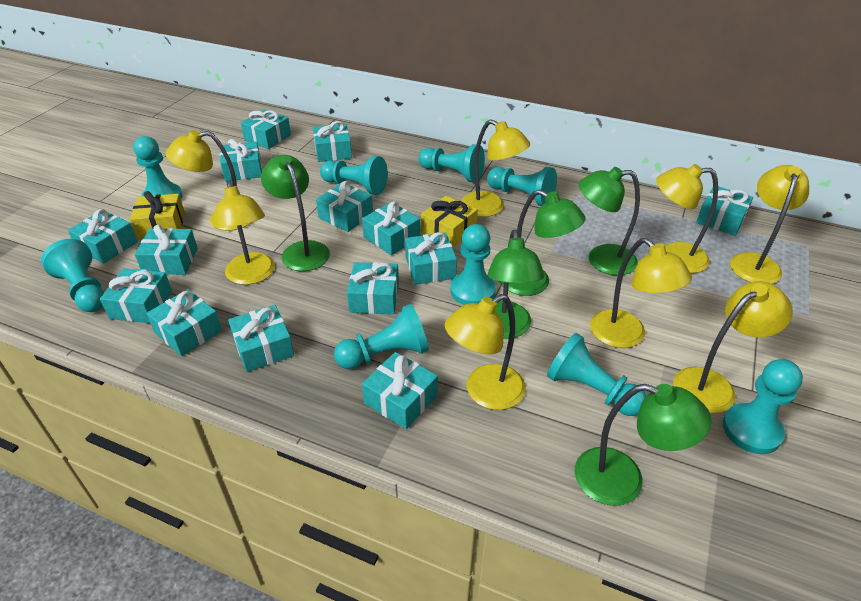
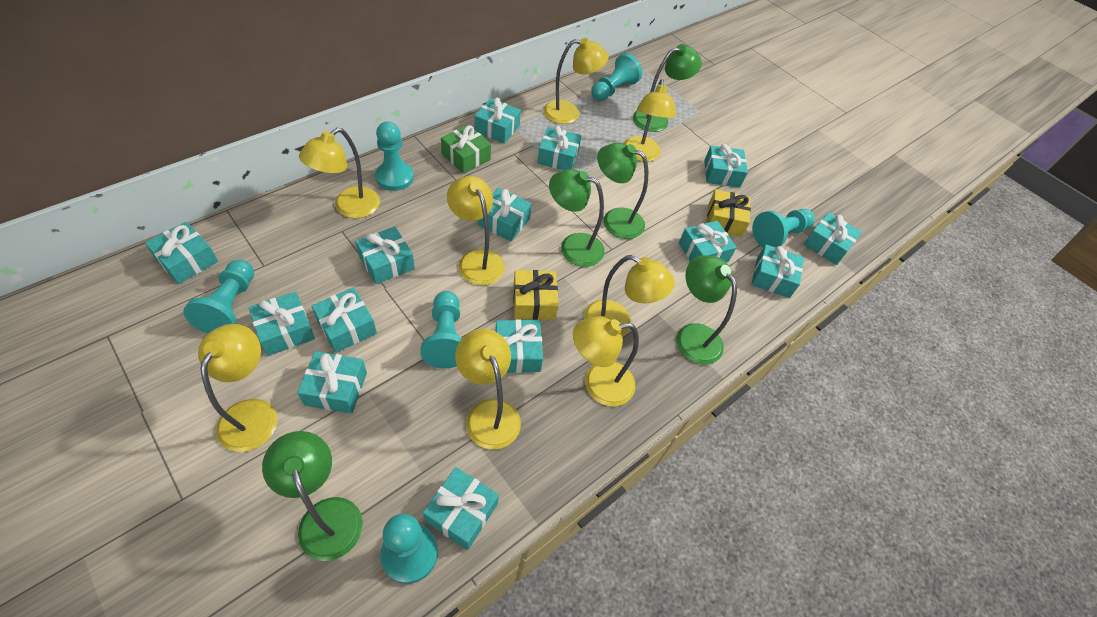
green gift: 0 -> 1
turquoise pawn: 9 -> 6

